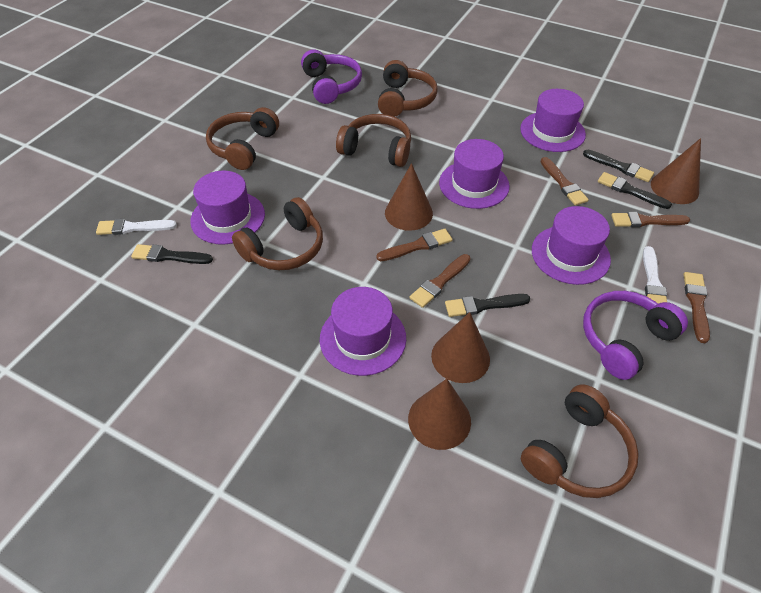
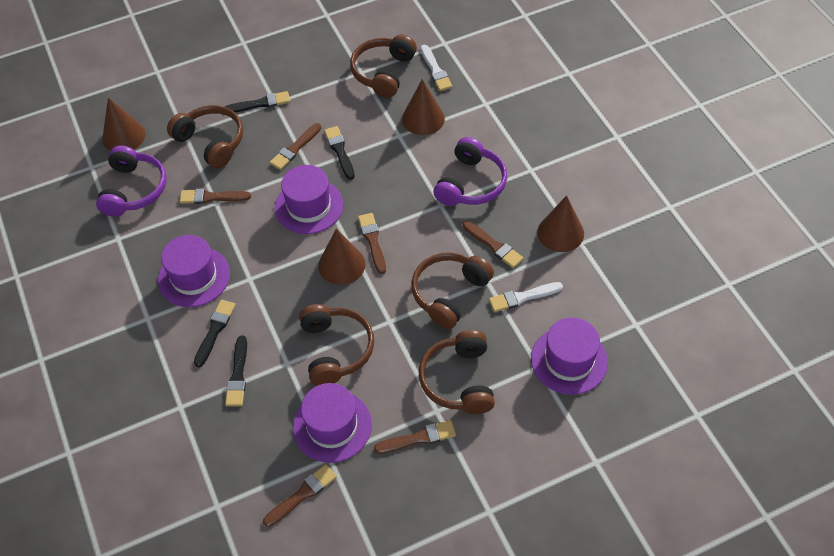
brown brush: 5 -> 6
purple hat: 5 -> 4

